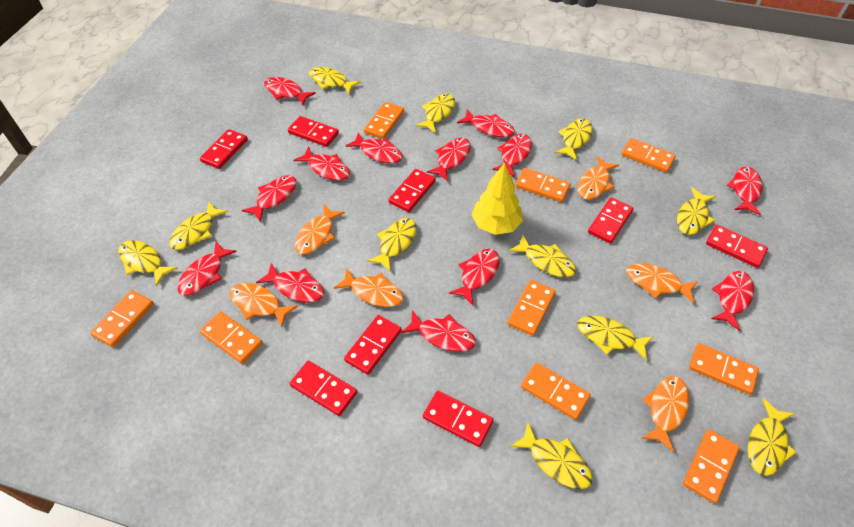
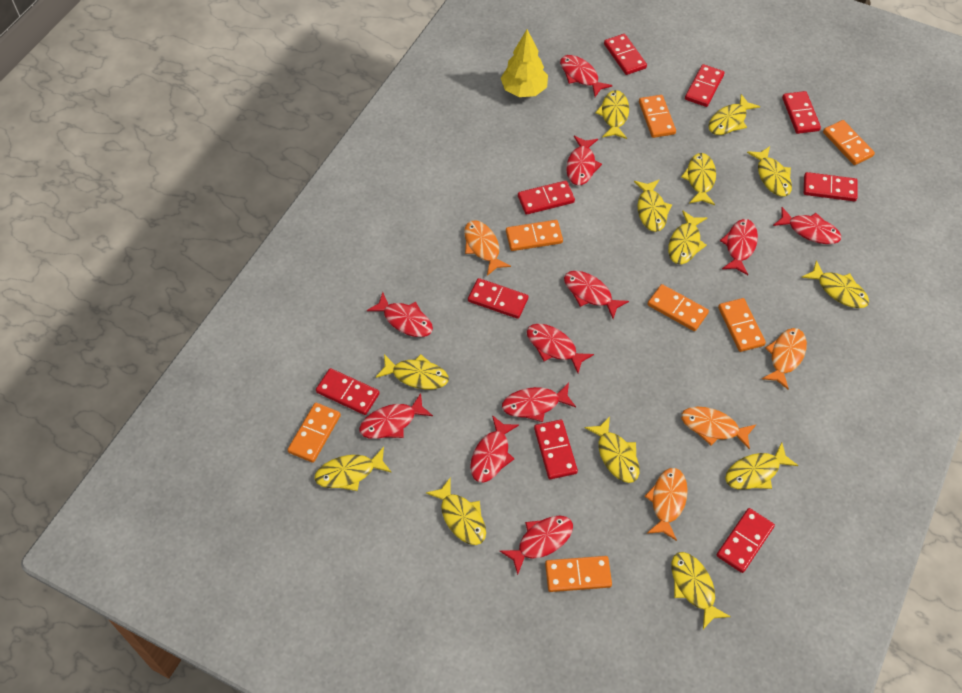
orange domino: 9 -> 7
orange fish: 6 -> 4
red domino: 8 -> 9
red fish: 13 -> 11
yellow fish: 11 -> 13

